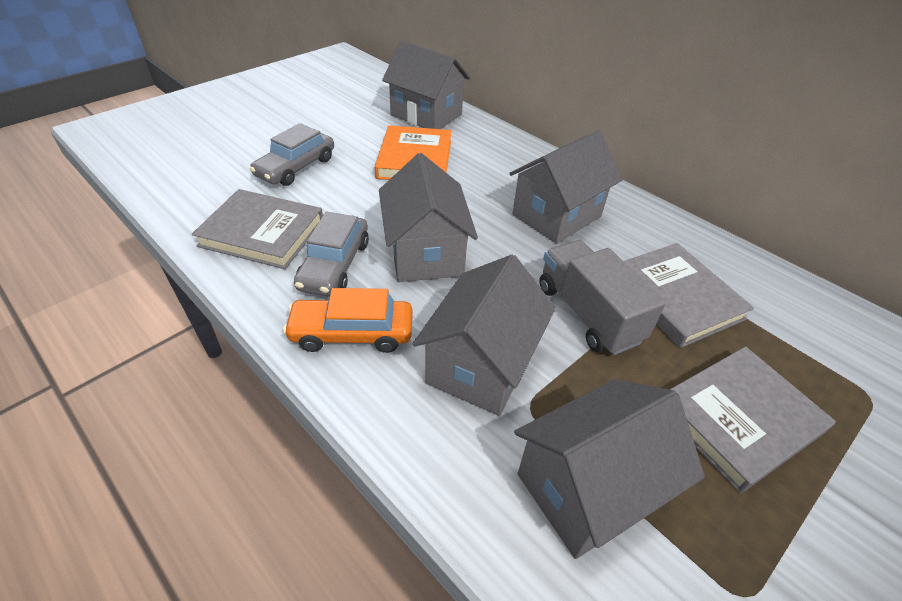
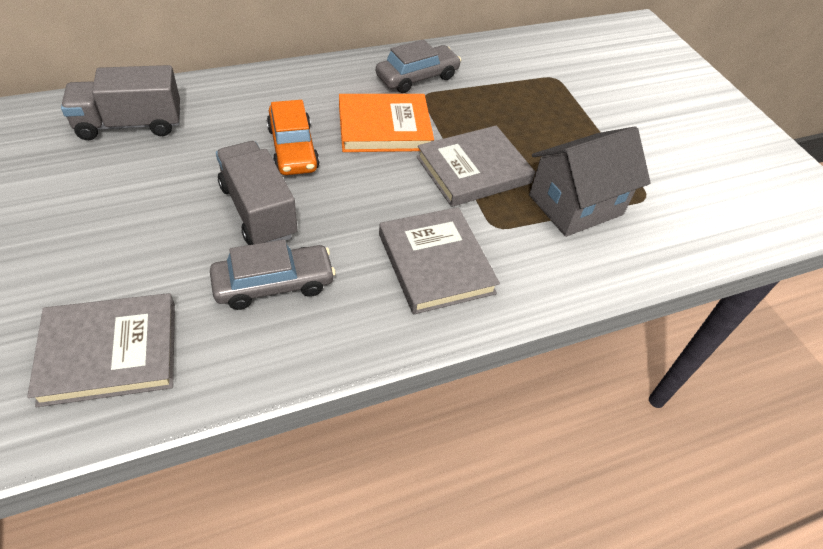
grey house: 5 -> 1
grey truck: 1 -> 2

